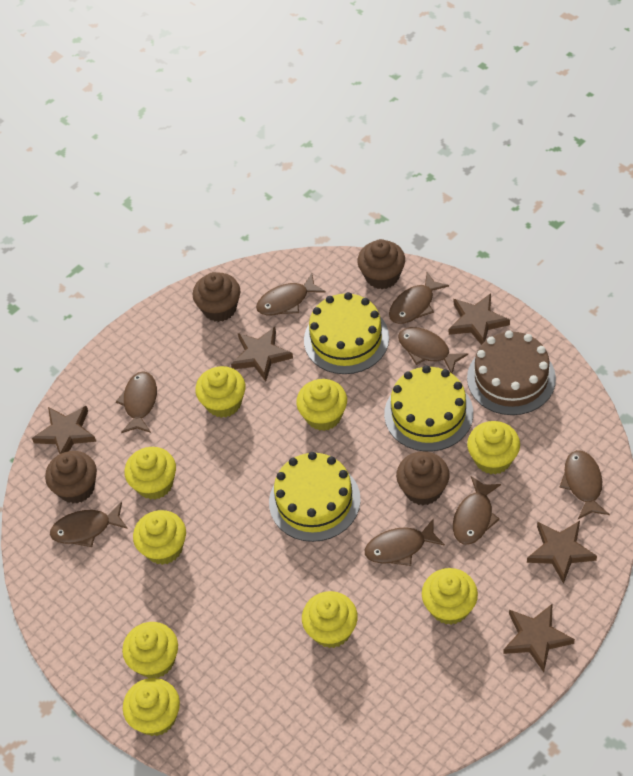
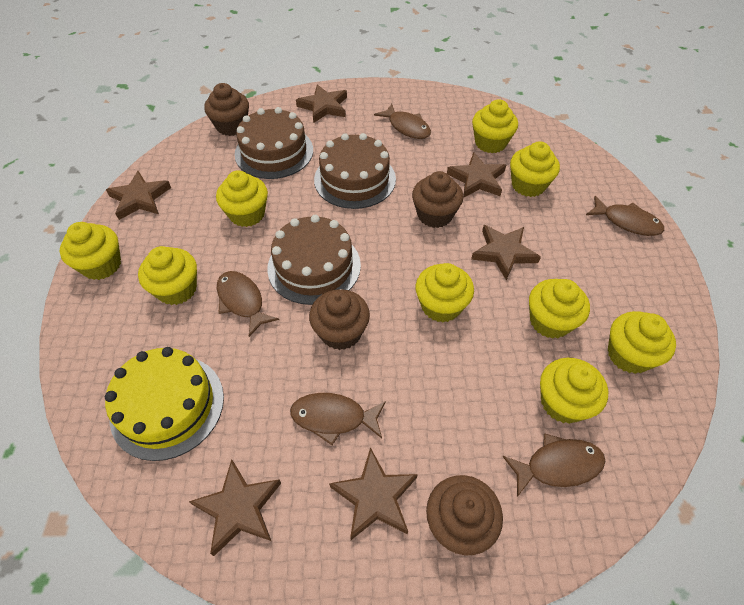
brown cake: 1 -> 3
brown fish: 8 -> 5
brown star: 5 -> 6
yellow cake: 3 -> 1

